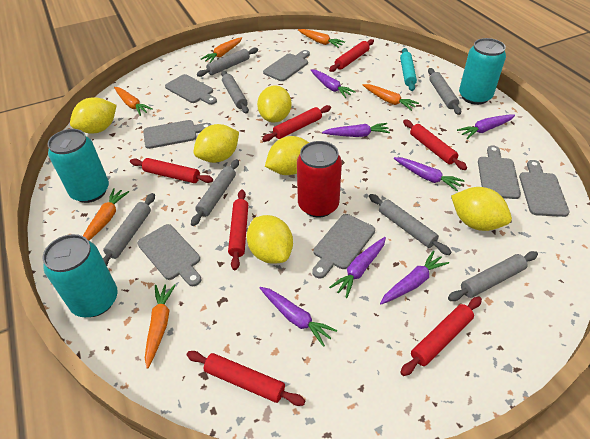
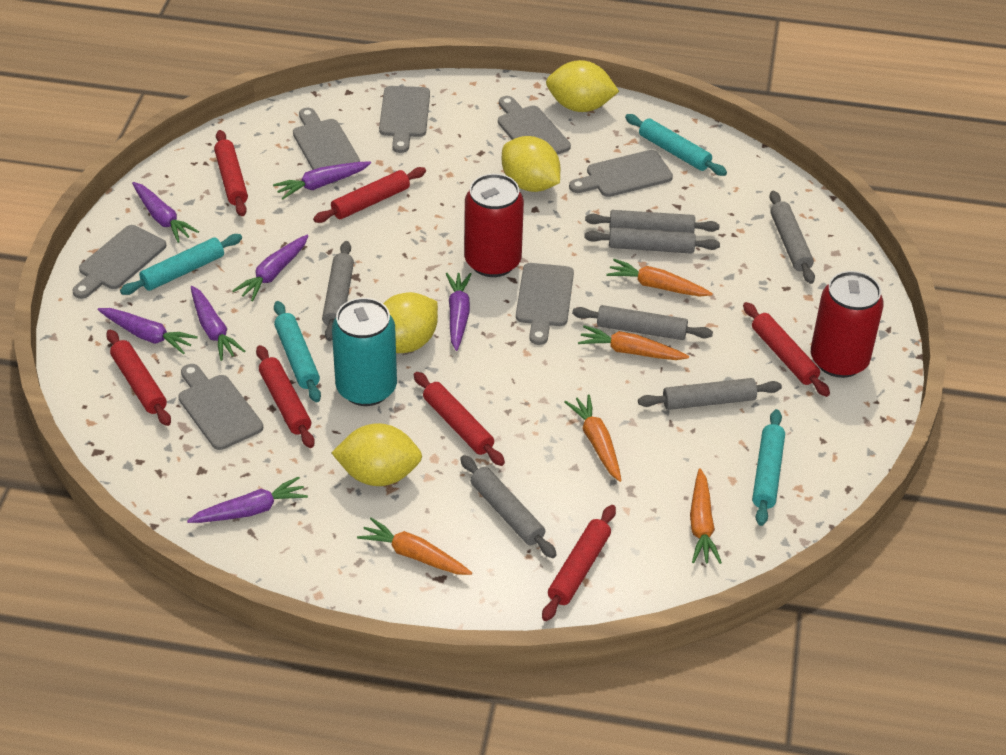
orange carrot: 6 -> 5
red can: 1 -> 2
turquoise can: 3 -> 1
turquoise rolling pin: 1 -> 4
yellow lemon: 6 -> 4

